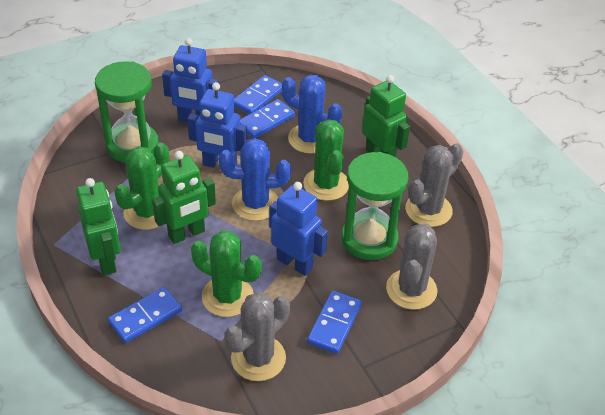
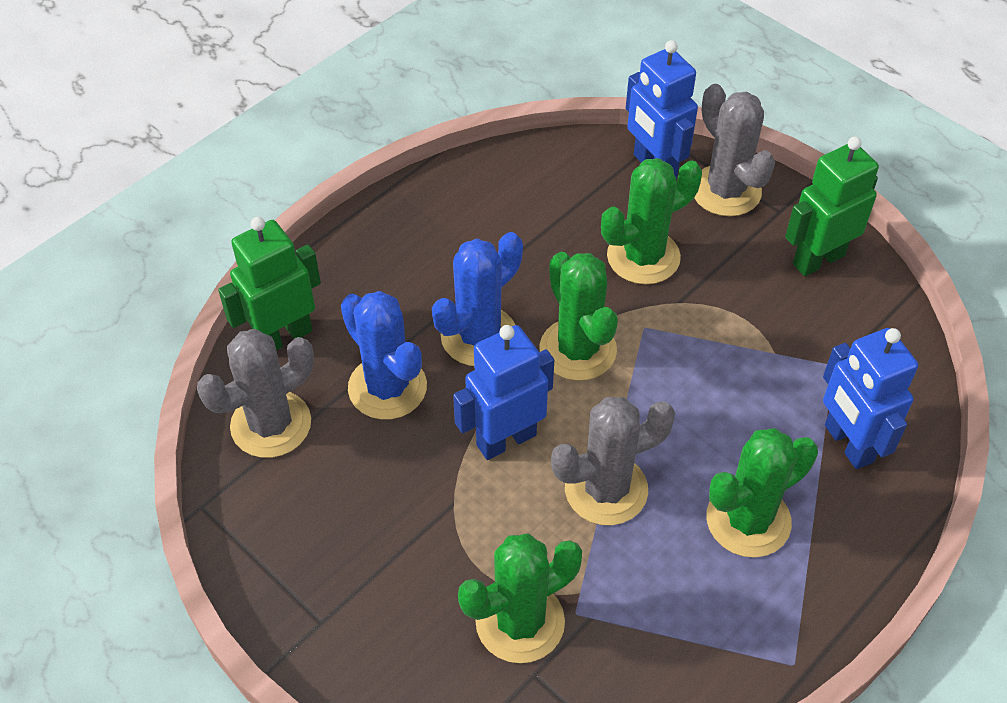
blue domino: 4 -> 0
green cactus: 3 -> 4
green hourglass: 2 -> 0
green robot: 3 -> 2

